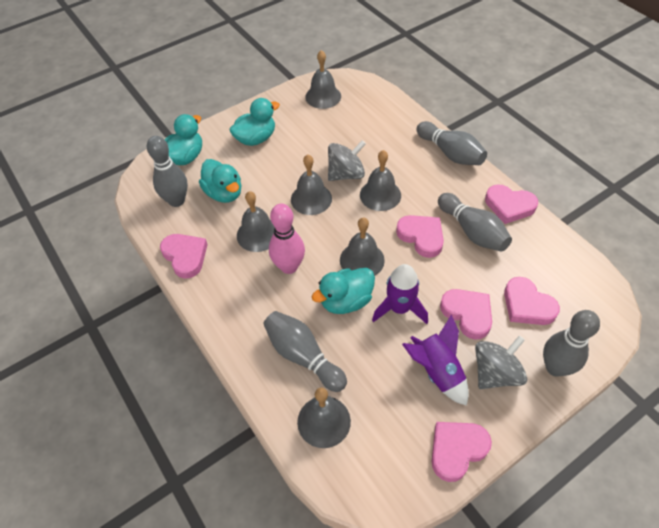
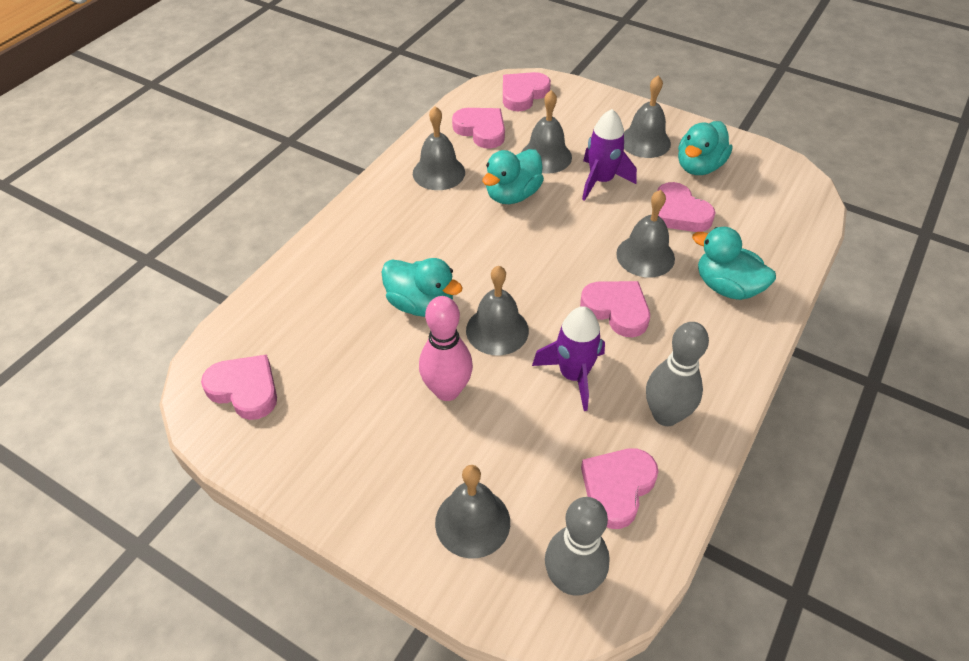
grey bowling pin: 5 -> 2
grey spinning top: 2 -> 0

